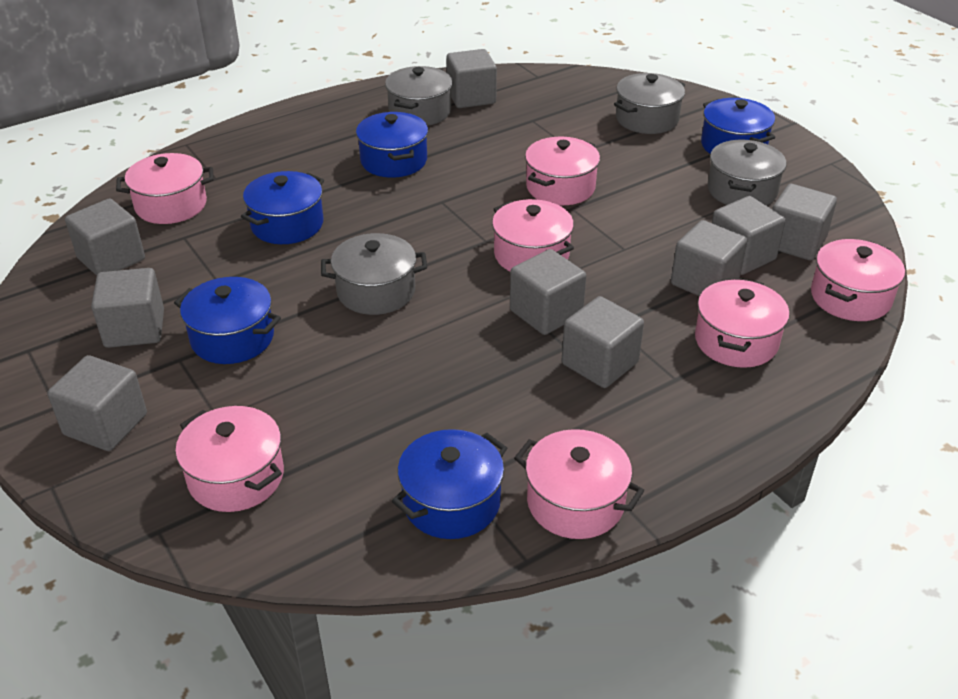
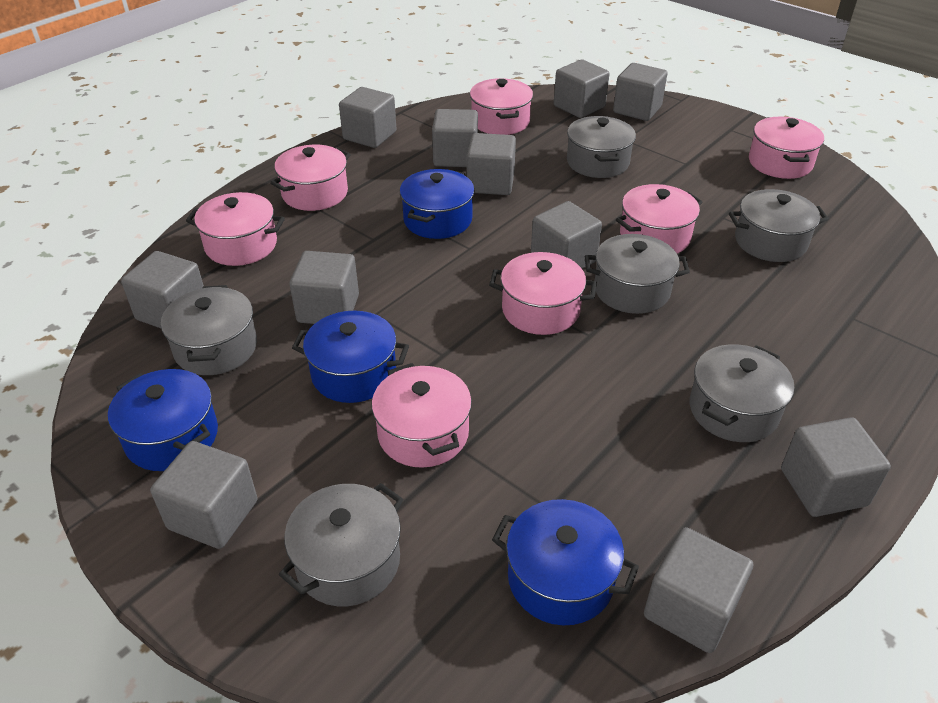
blue pot: 5 -> 4
grey cube: 9 -> 11
grey pot: 4 -> 6

